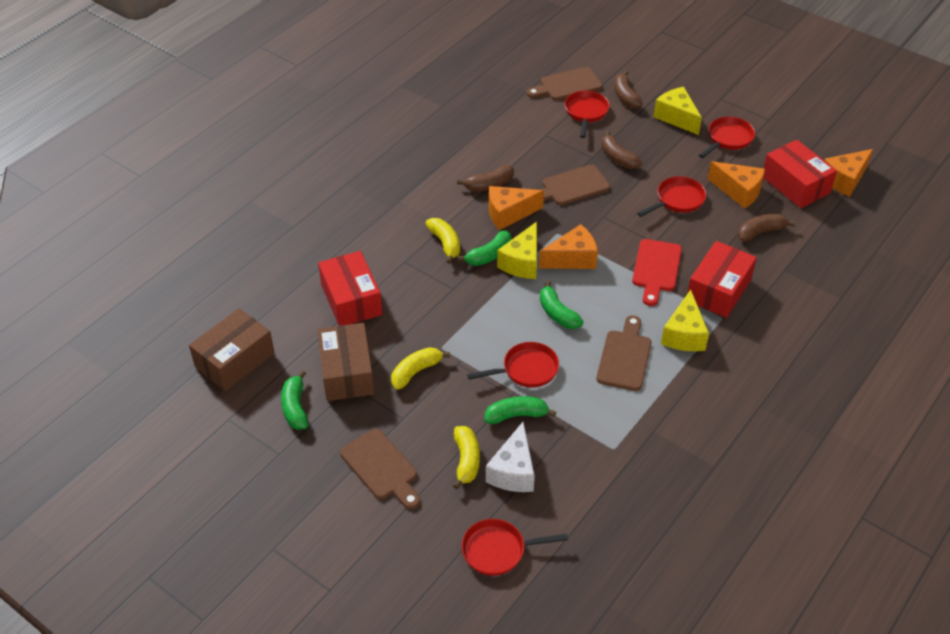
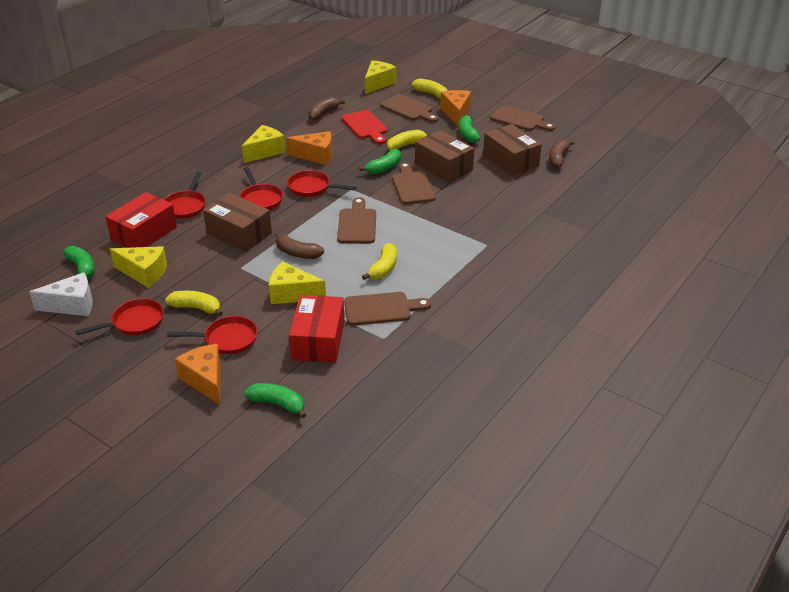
brown banana: 4 -> 3
brown box: 2 -> 3
brown cutting board: 4 -> 5
orange cheese: 4 -> 3
red box: 3 -> 2
yellow banana: 3 -> 4
yellow cheese: 3 -> 4

